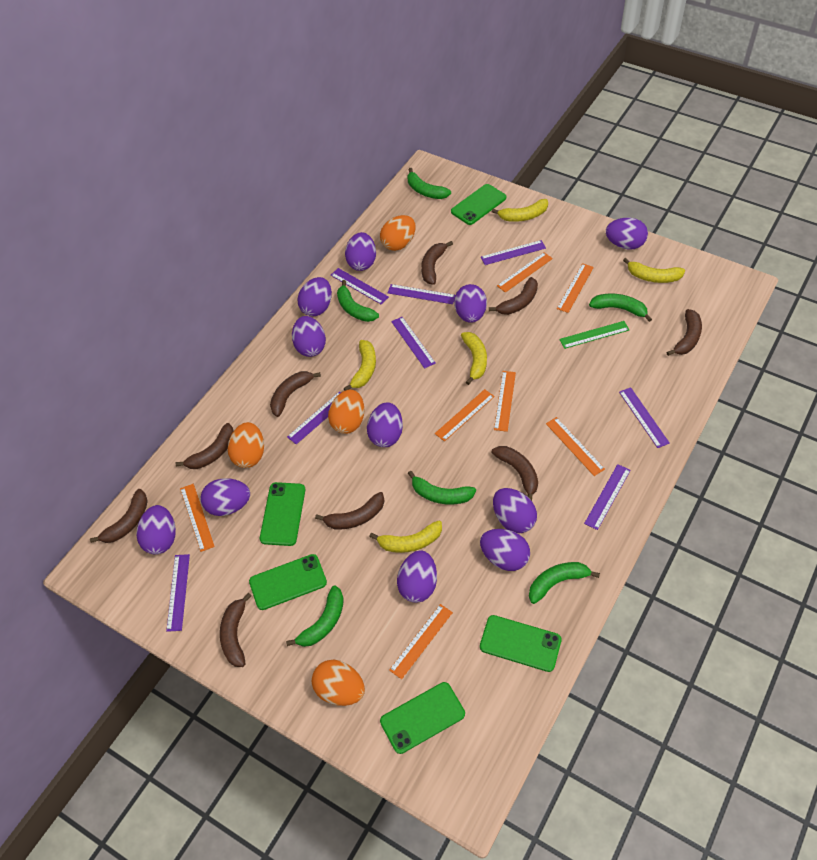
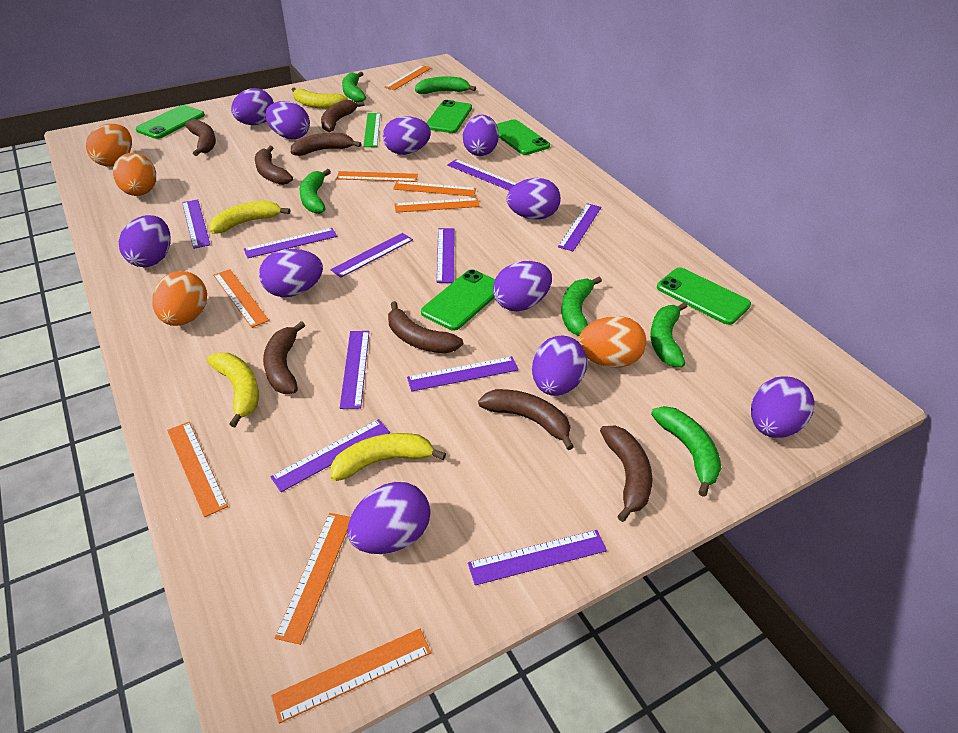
brown banana: 9 -> 8
orange ruler: 7 -> 8
purple ruler: 8 -> 10
yellow banana: 5 -> 4

